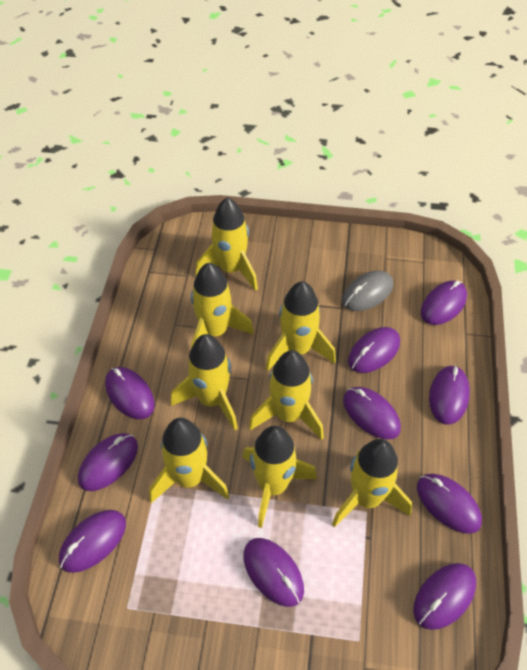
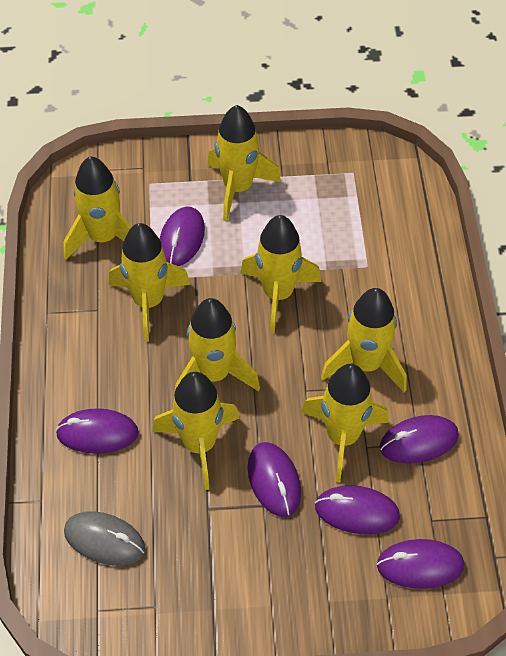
purple mouse: 10 -> 6

